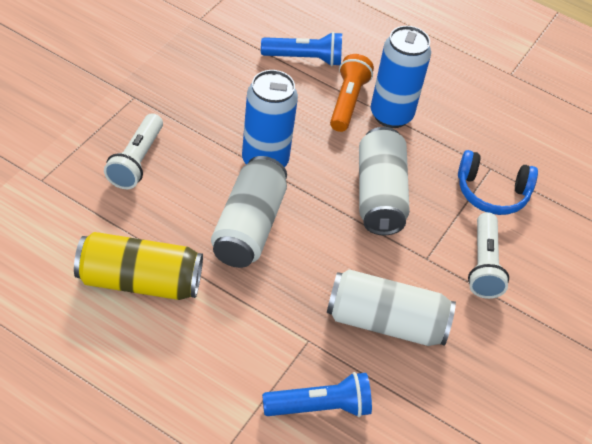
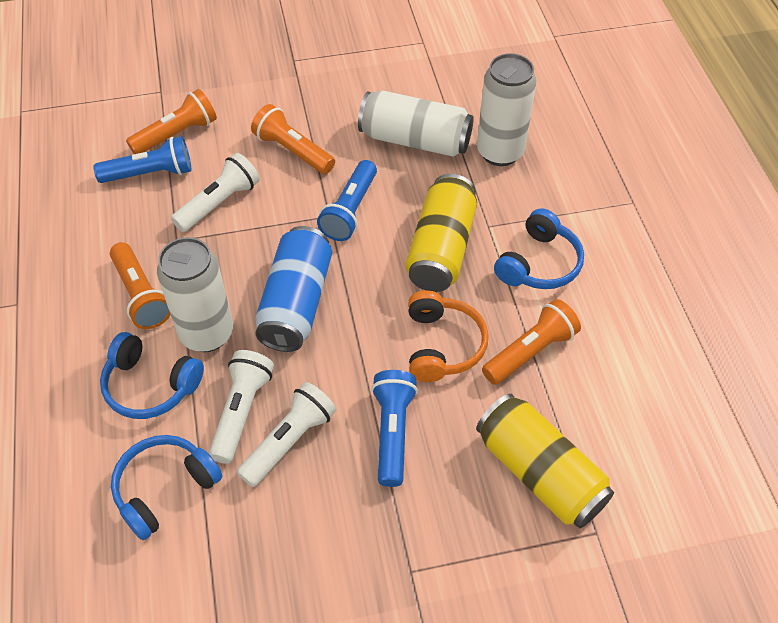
blue can: 2 -> 1
blue flashlight: 2 -> 3
blue headphones: 1 -> 3
orange flashlight: 1 -> 4
orange headphones: 0 -> 1
white flashlight: 2 -> 3
yellow can: 1 -> 2

